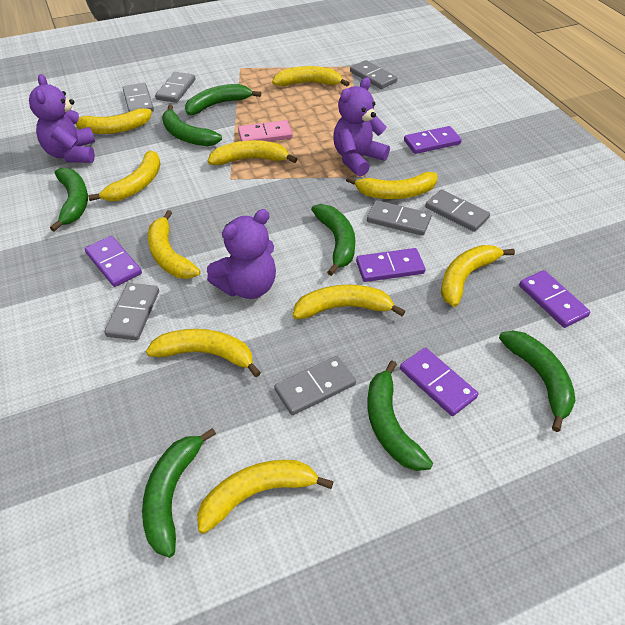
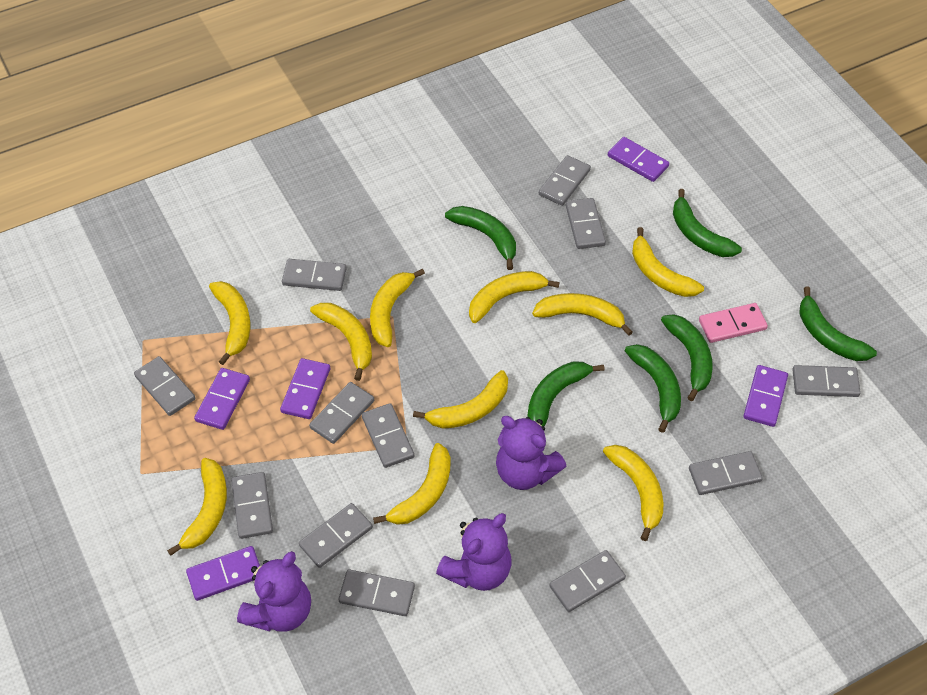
green banana: 7 -> 6
grey domino: 7 -> 12

